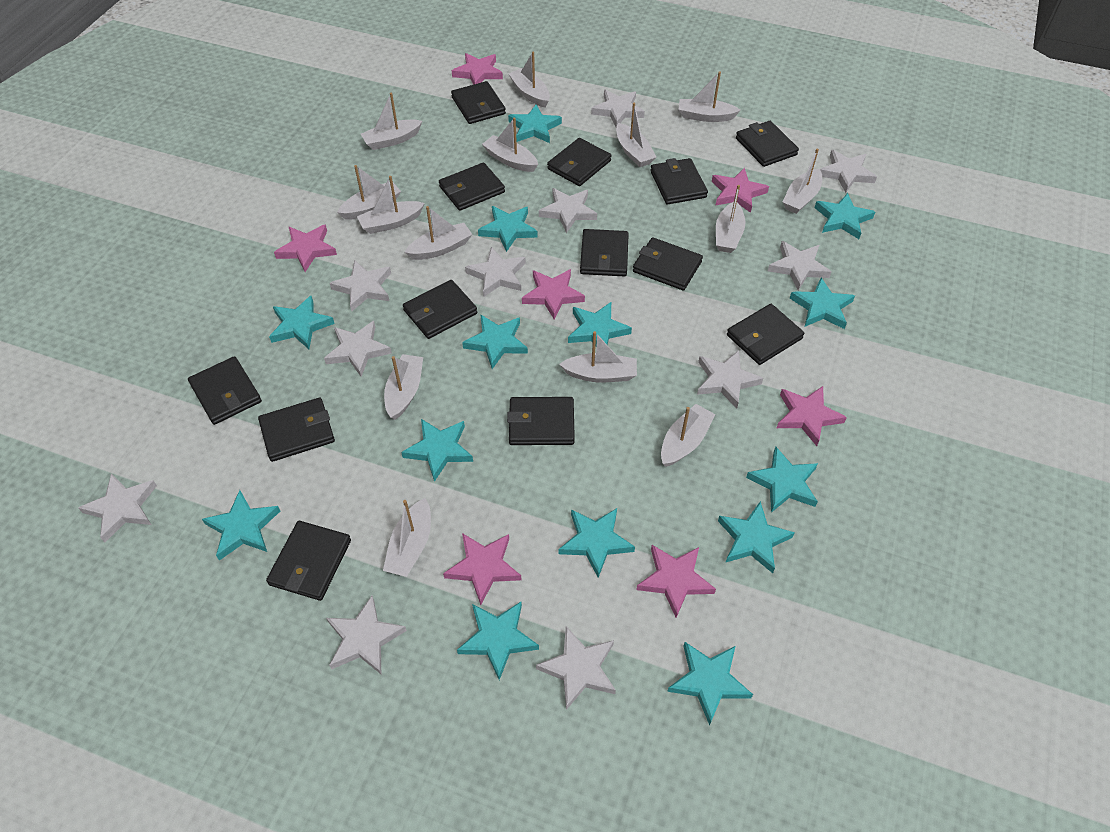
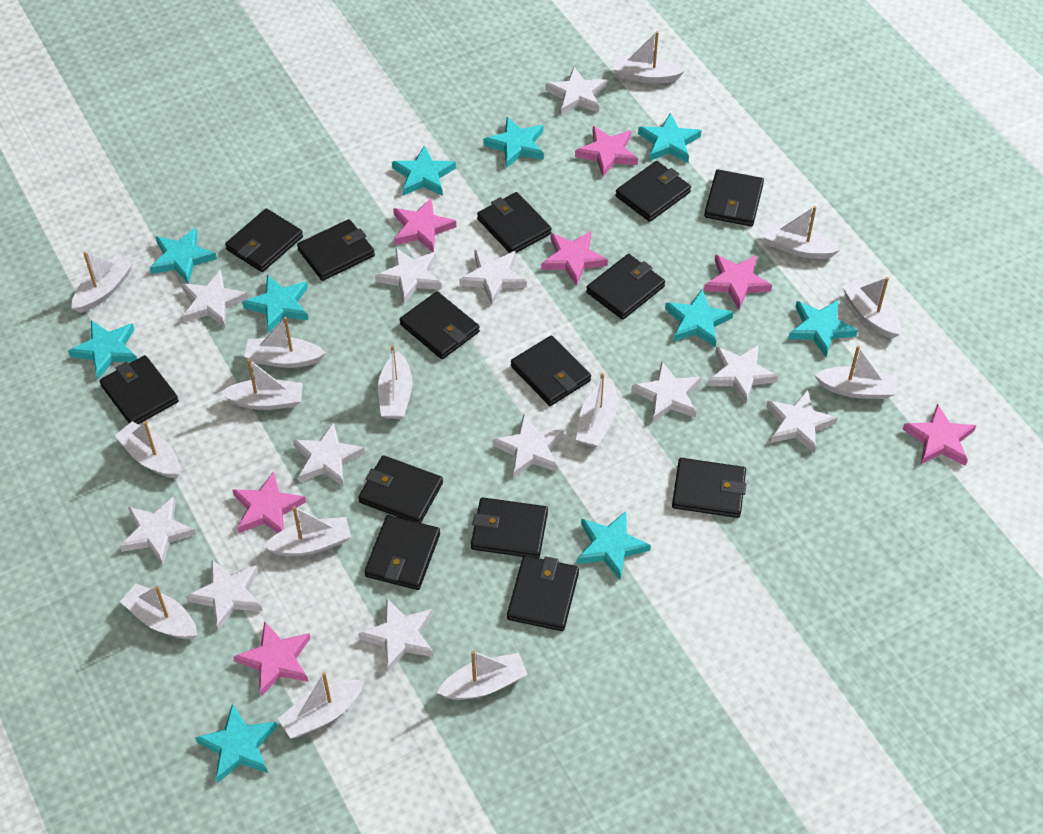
black wallet: 13 -> 14
turquoise star: 14 -> 10
white star: 11 -> 12

